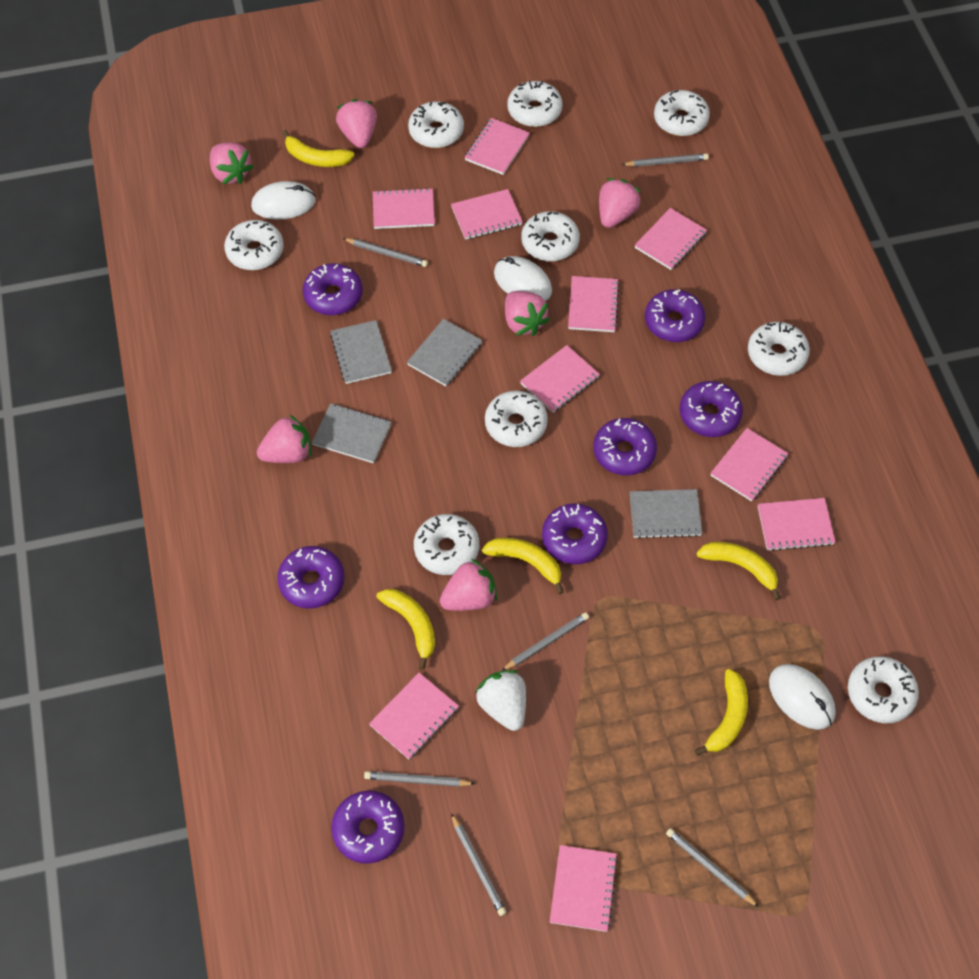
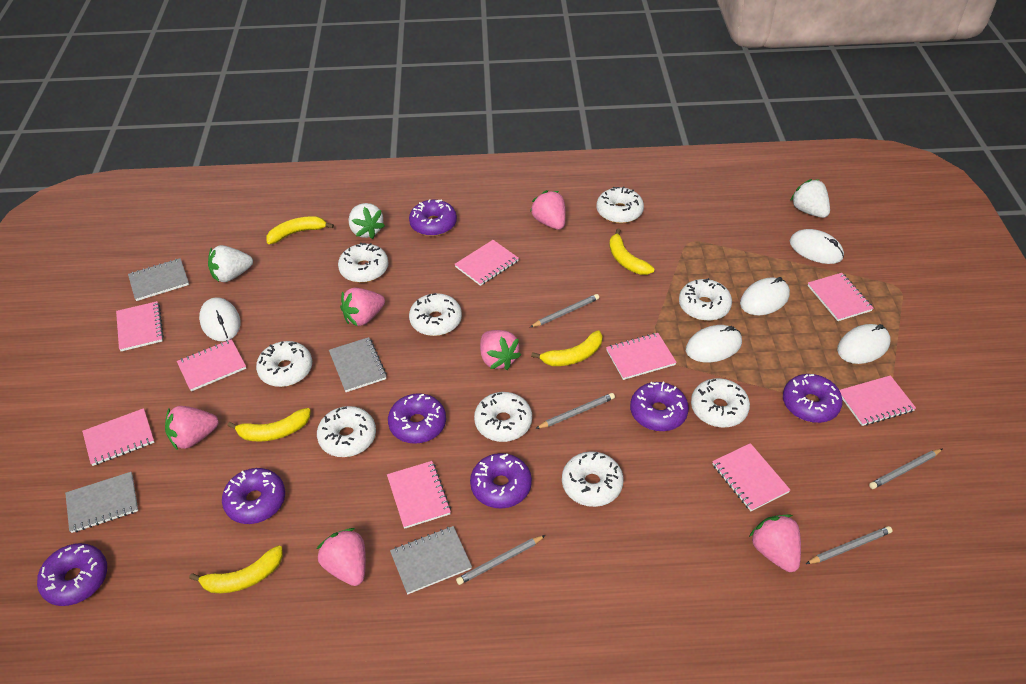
grey pencil: 6 -> 5
pink notebook: 10 -> 9
white mouse: 3 -> 5
white strawberry: 1 -> 3

